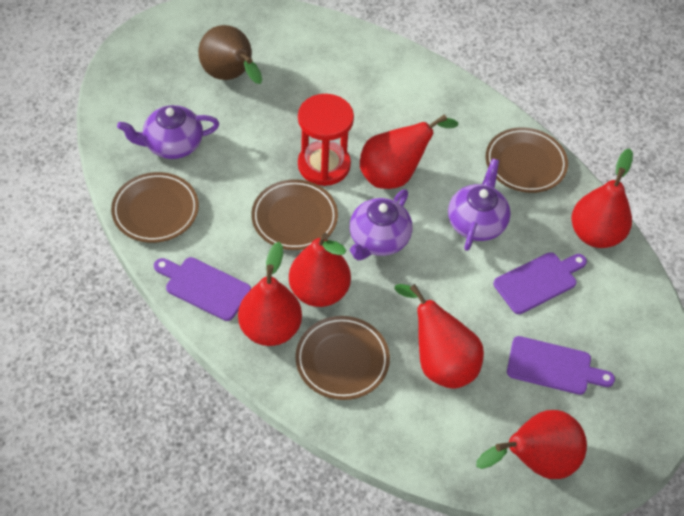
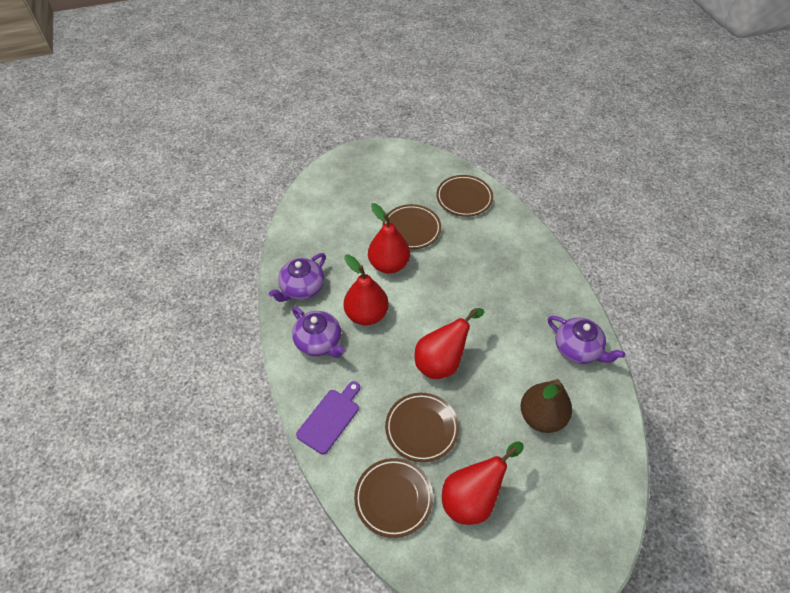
purple cutting board: 3 -> 1
red hourglass: 1 -> 0
red pear: 6 -> 4

